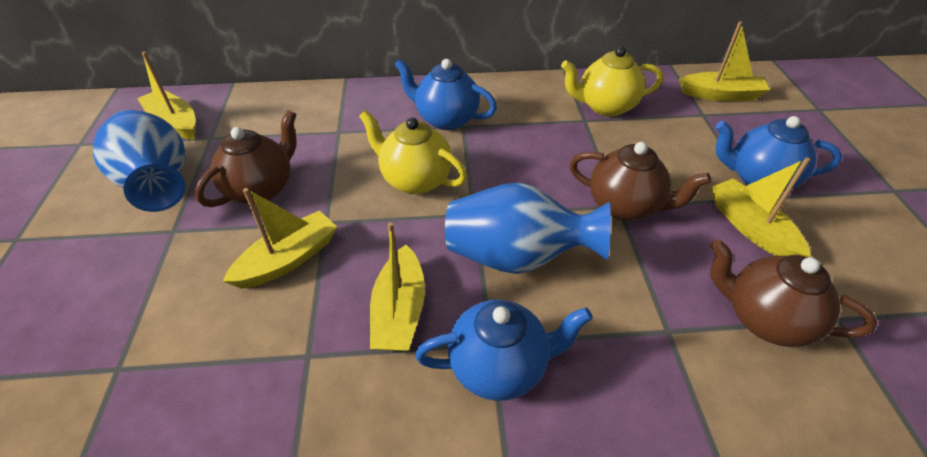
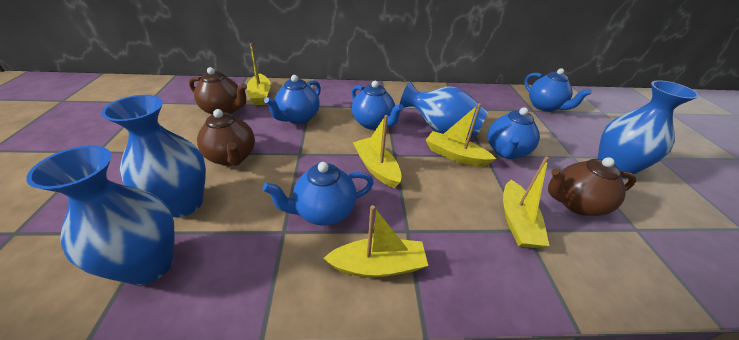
blue teapot: 3 -> 5
blue vase: 2 -> 4
yellow teapot: 2 -> 0

